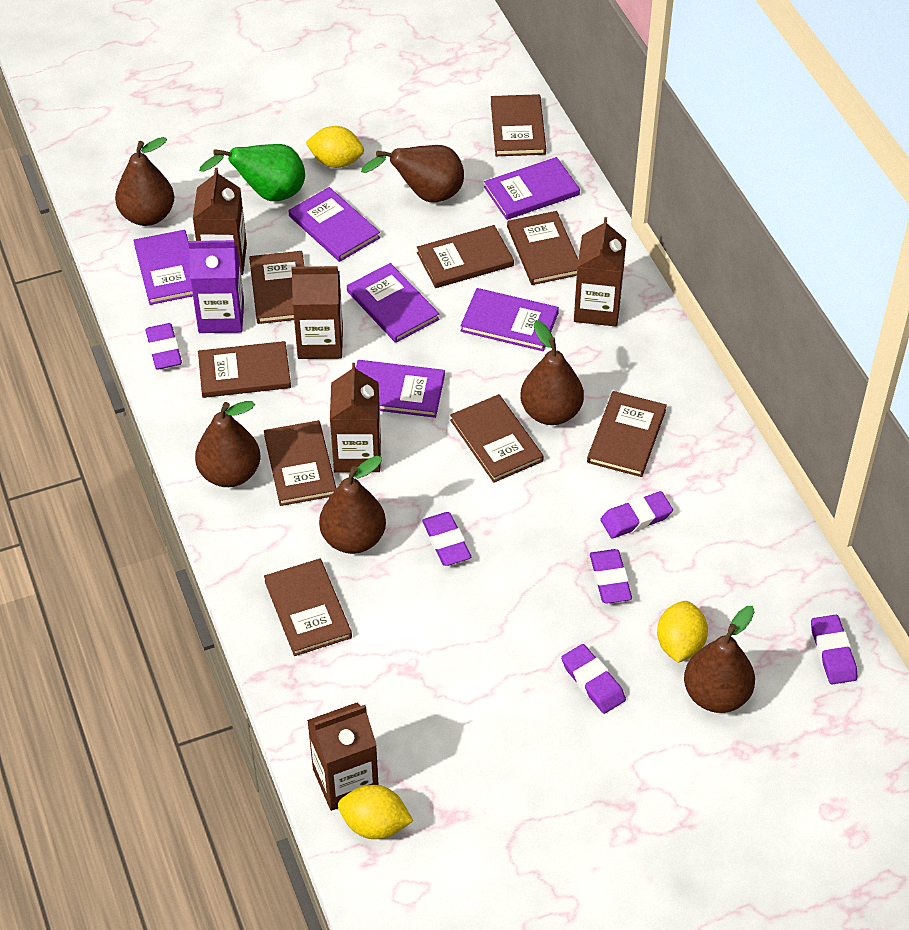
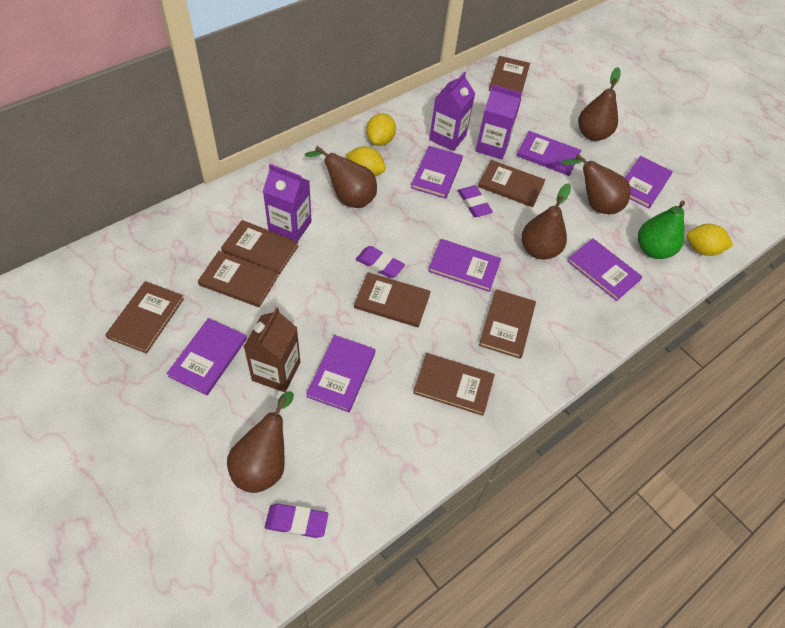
brown book: 9 -> 8
brown carton: 5 -> 1
brown pear: 6 -> 5
purple book: 6 -> 7
purple carton: 1 -> 3
purple eraser: 6 -> 3

